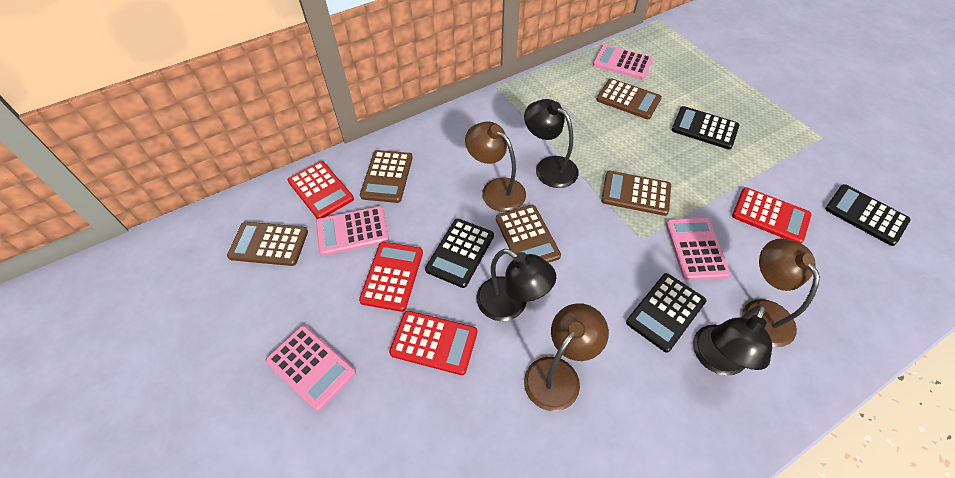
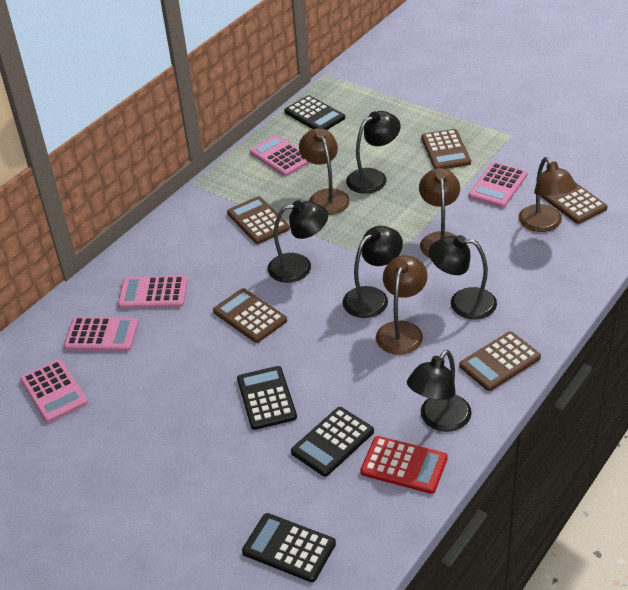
black lamp: 3 -> 5
brown lamp: 3 -> 4
pink calculator: 4 -> 5
red calculator: 4 -> 1

